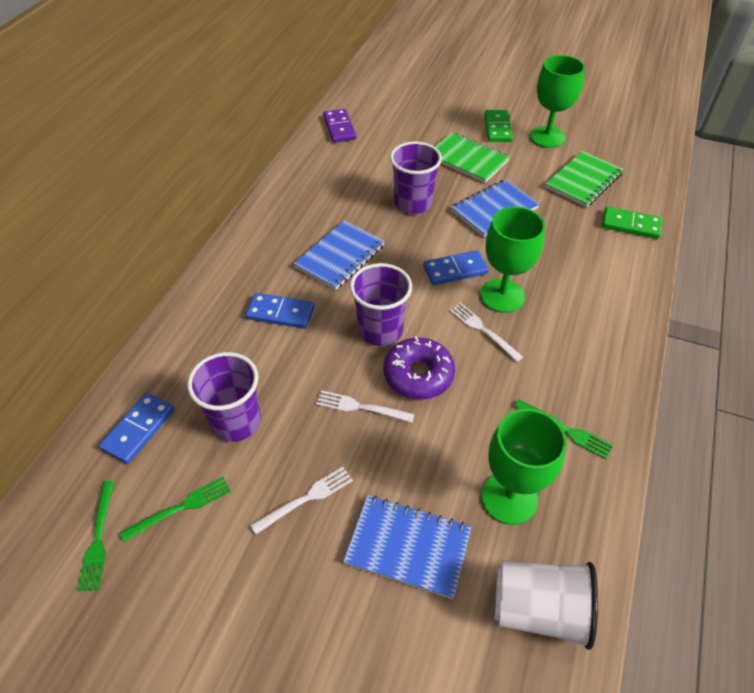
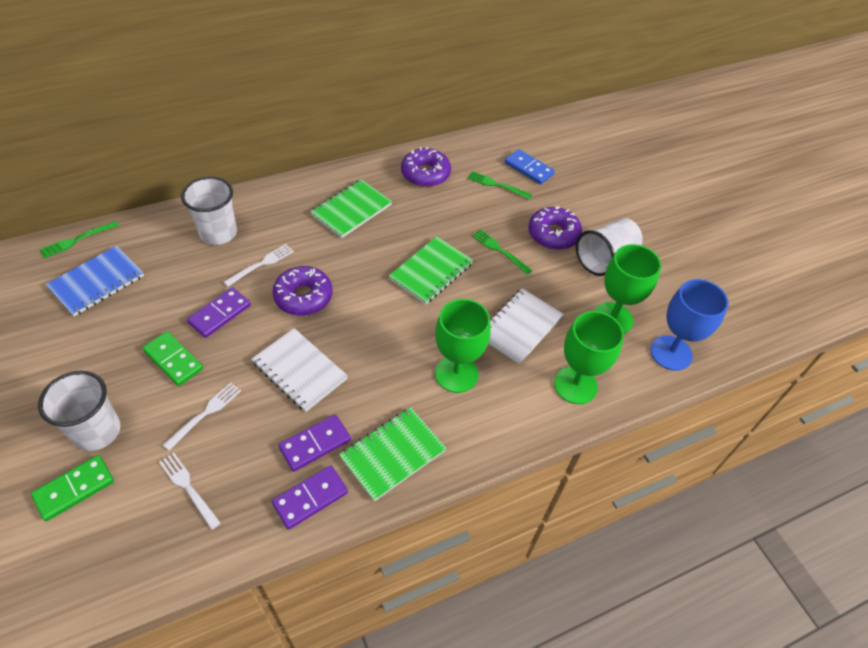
blue domino: 3 -> 1
blue goblet: 0 -> 1
blue notebook: 3 -> 1
green notebook: 2 -> 3
purple cup: 3 -> 0
purple domino: 1 -> 3
purple donut: 1 -> 3
white cup: 1 -> 3
white notebook: 0 -> 2

